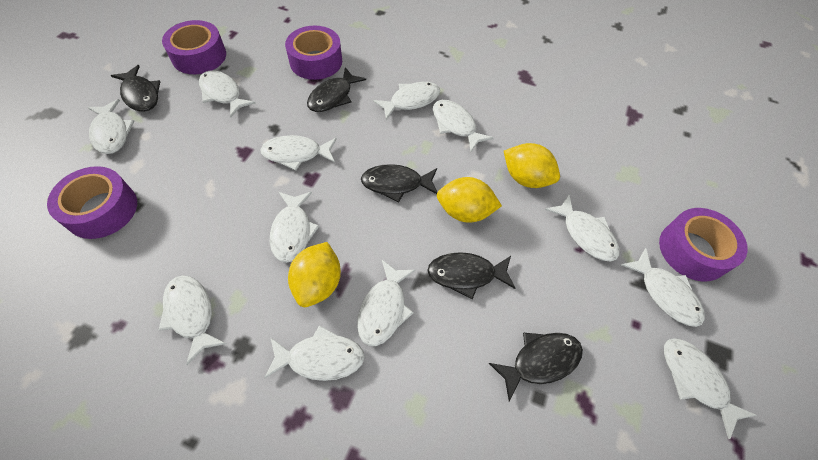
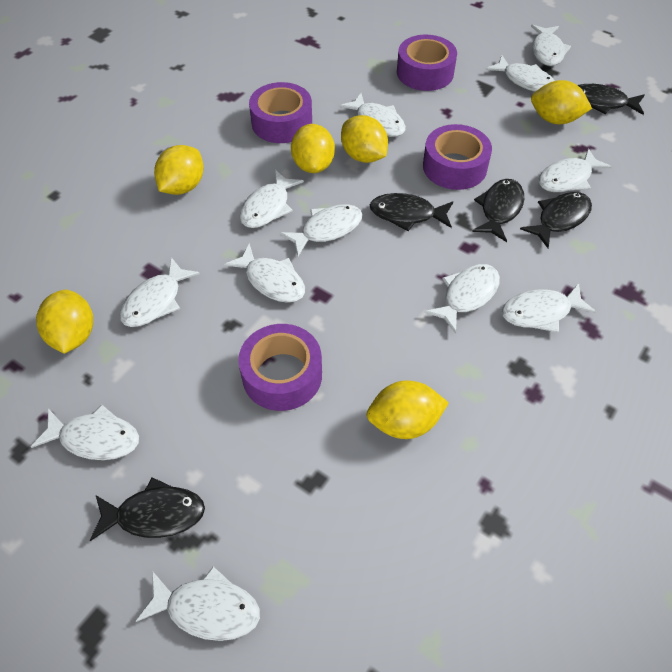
yellow lemon: 3 -> 6

